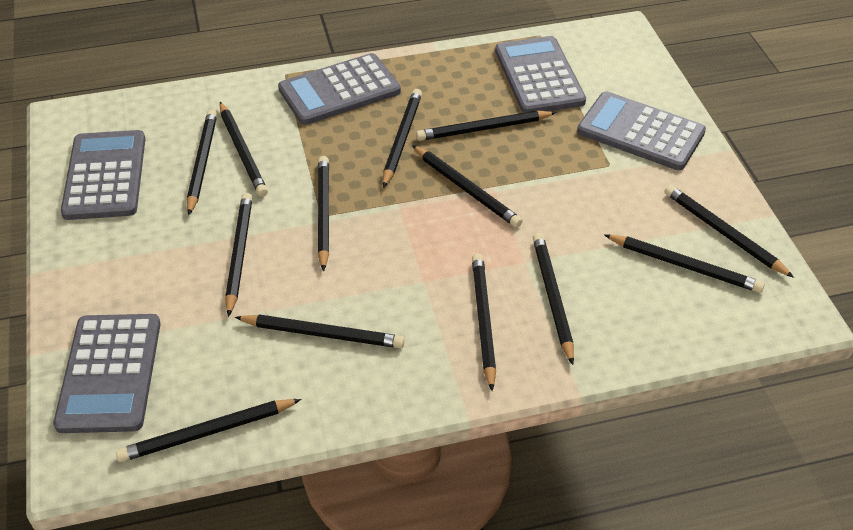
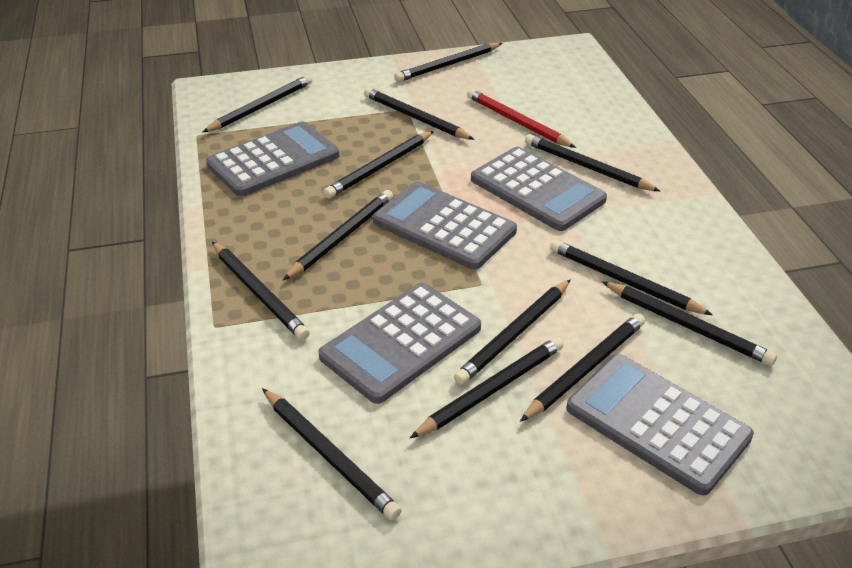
red pencil: 0 -> 1

